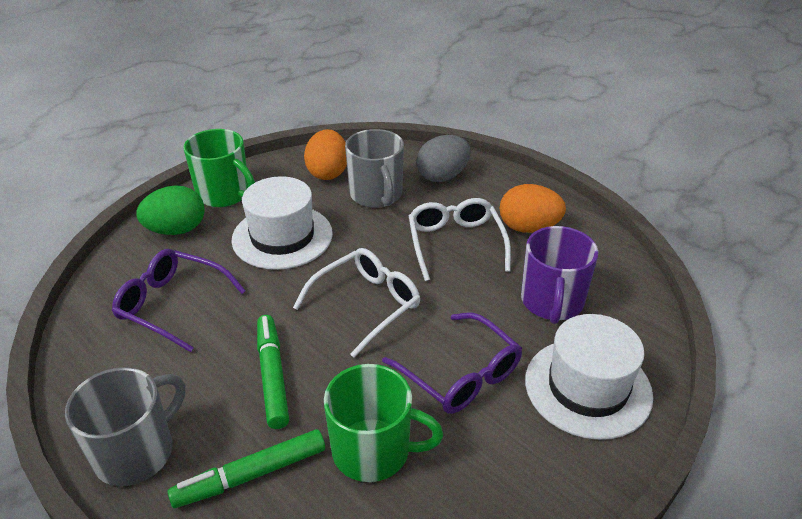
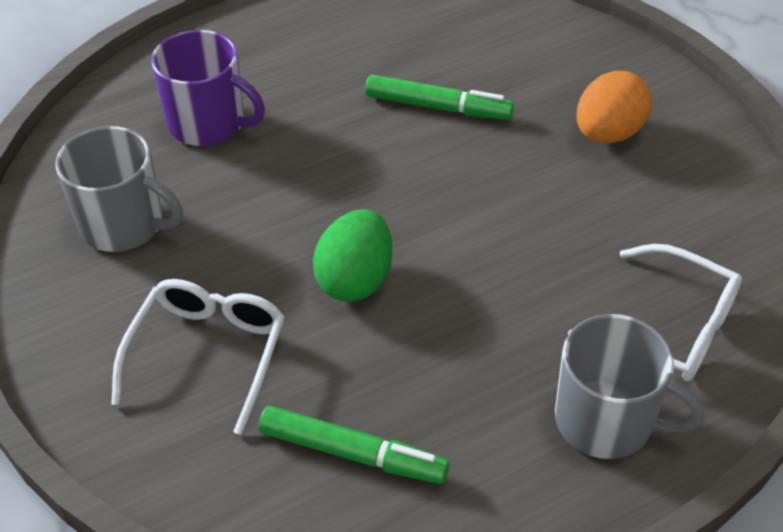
green mug: 2 -> 0
grey egg: 1 -> 0
orange egg: 2 -> 1
purple glasses: 2 -> 0
white hat: 2 -> 0

